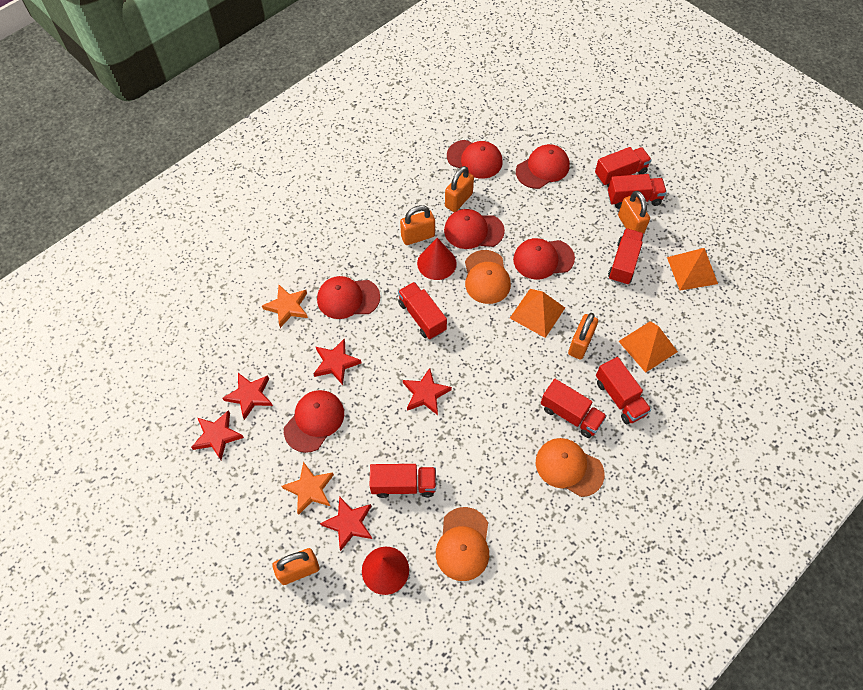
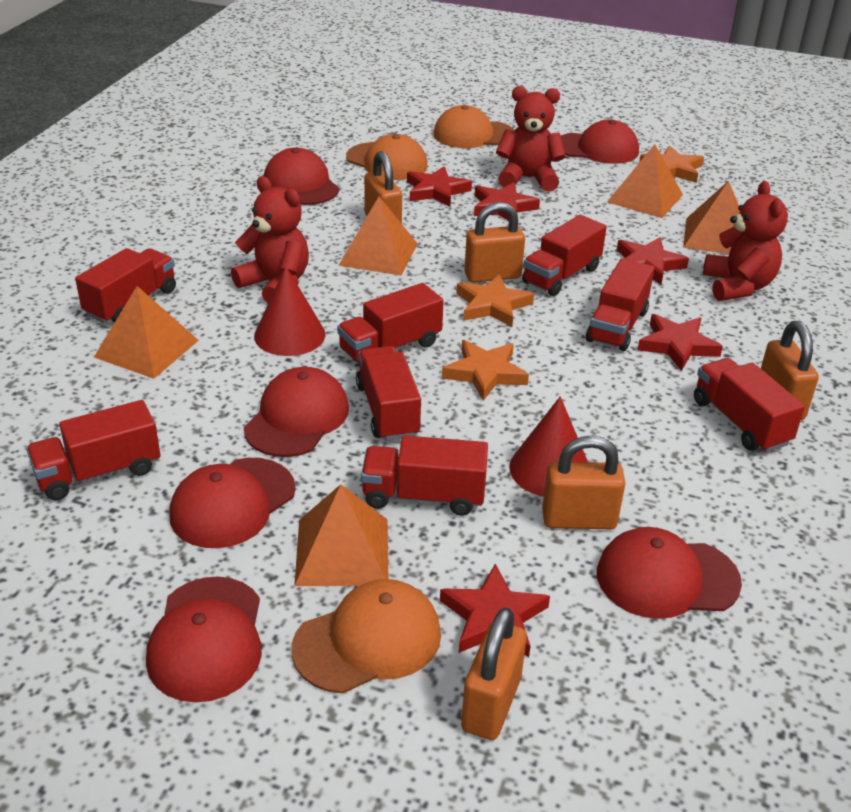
orange pyramid: 3 -> 5
orange star: 2 -> 3
red teddy bear: 0 -> 3
red truck: 7 -> 8

